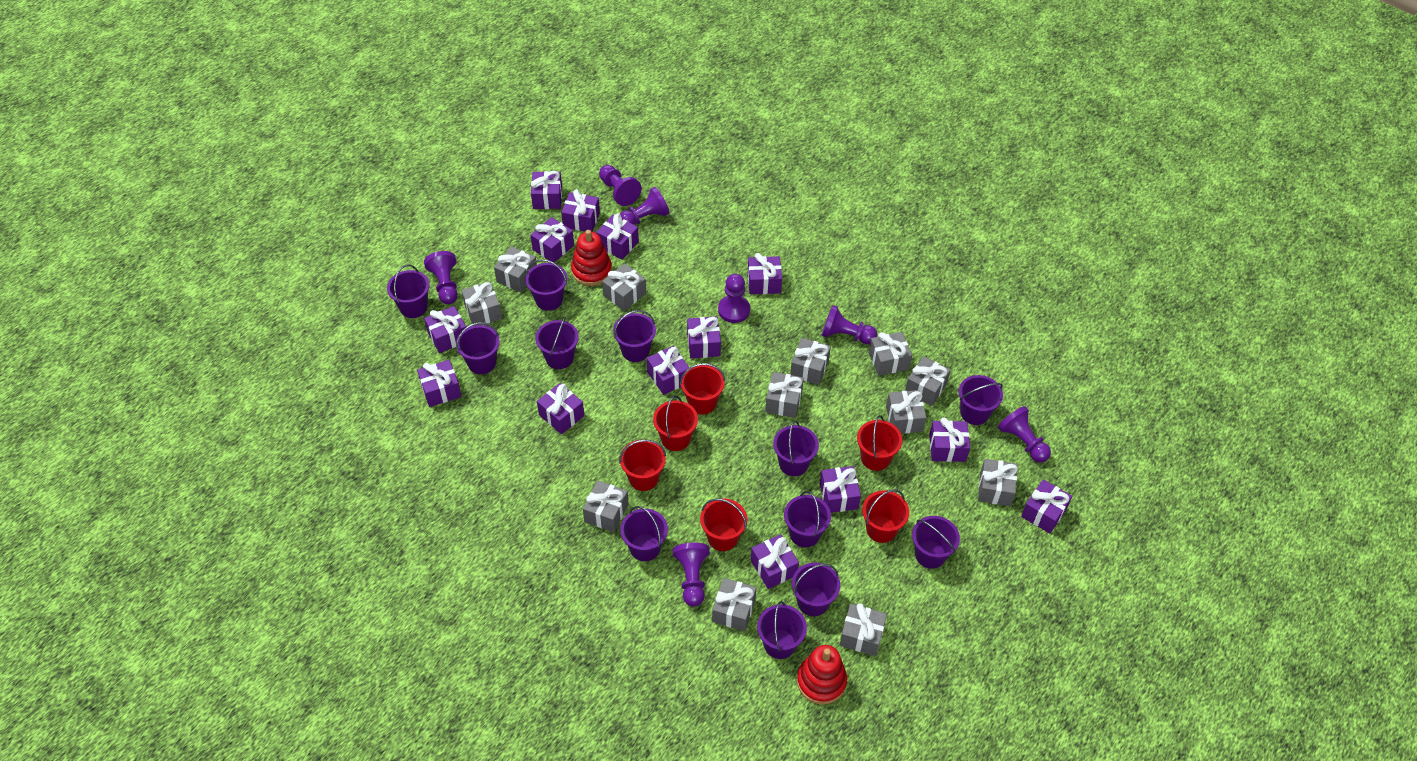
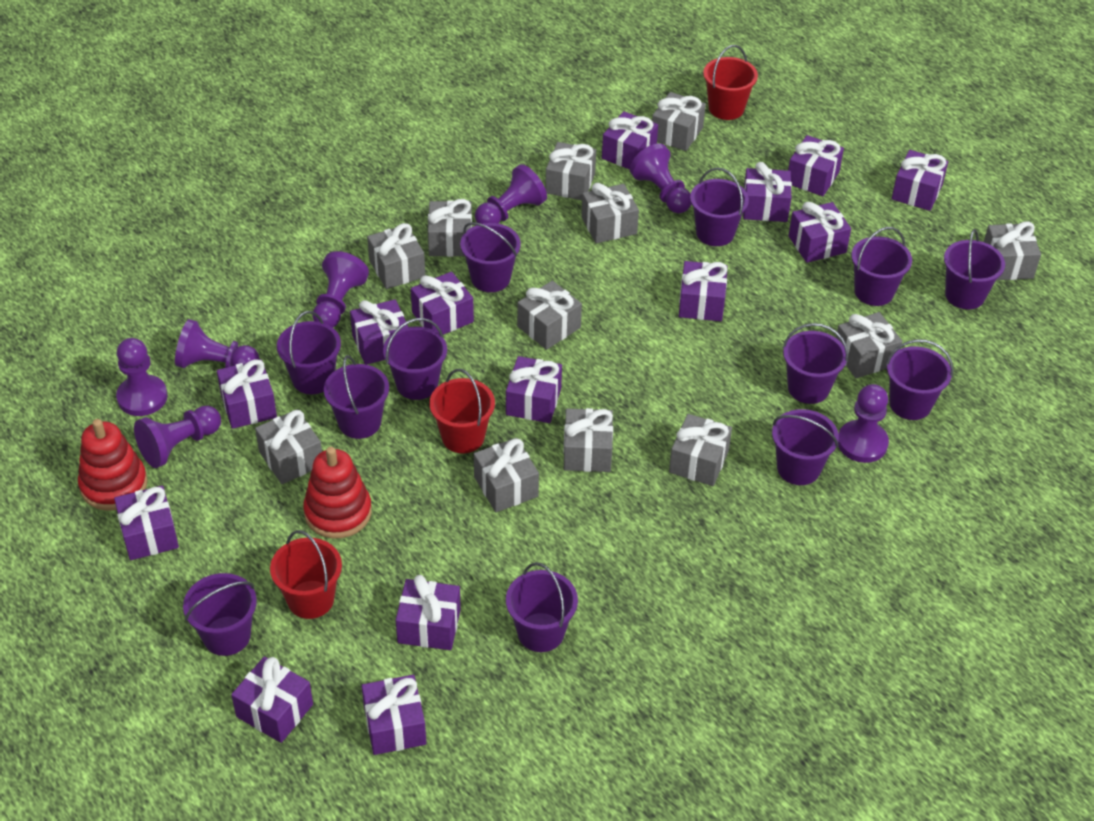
red bucket: 6 -> 3

